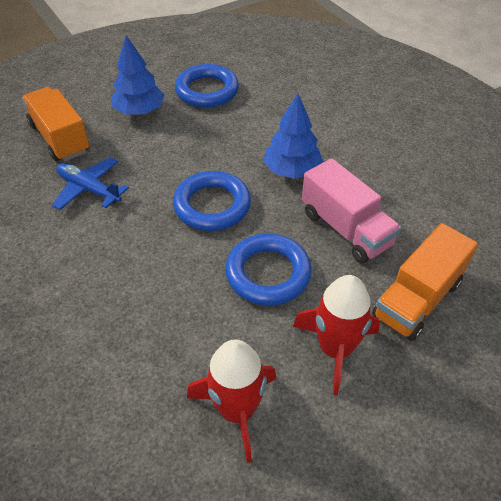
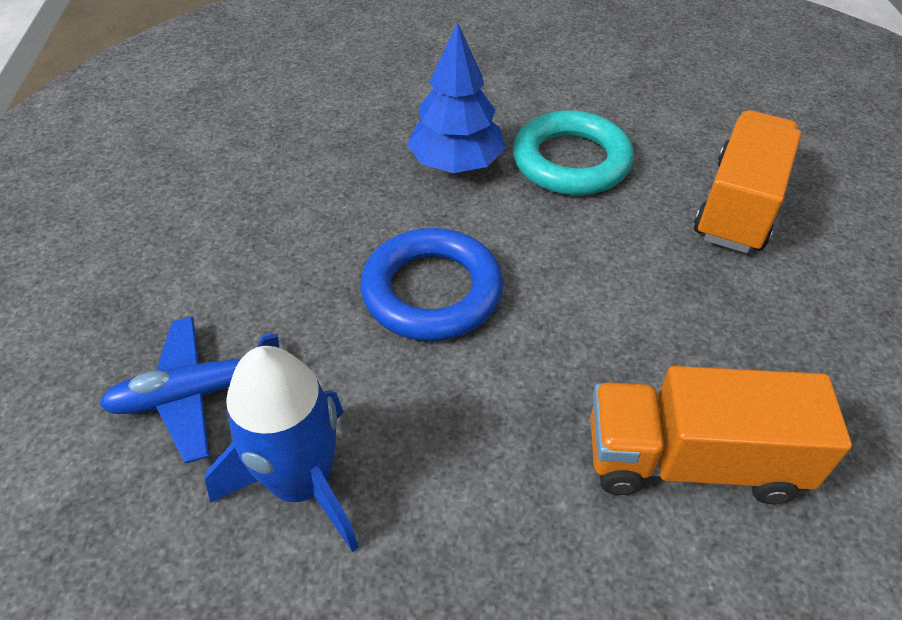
blue ring: 3 -> 1
blue rocket: 0 -> 1
blue tree: 2 -> 1
pink truck: 1 -> 0
red rocket: 2 -> 0
turquoise ring: 0 -> 1

